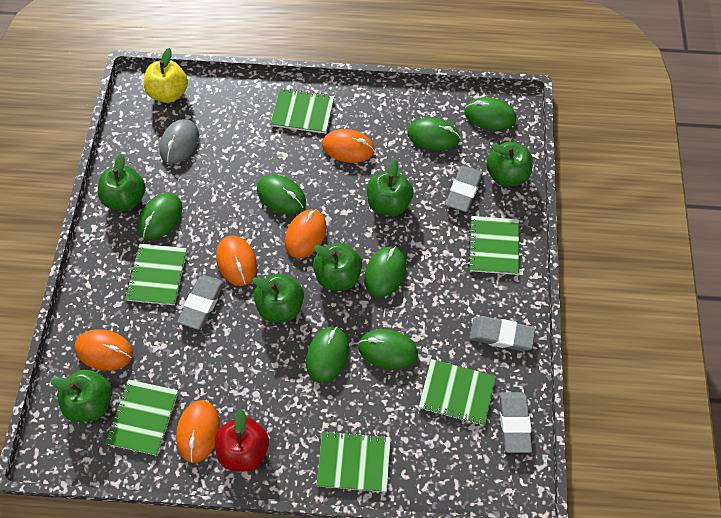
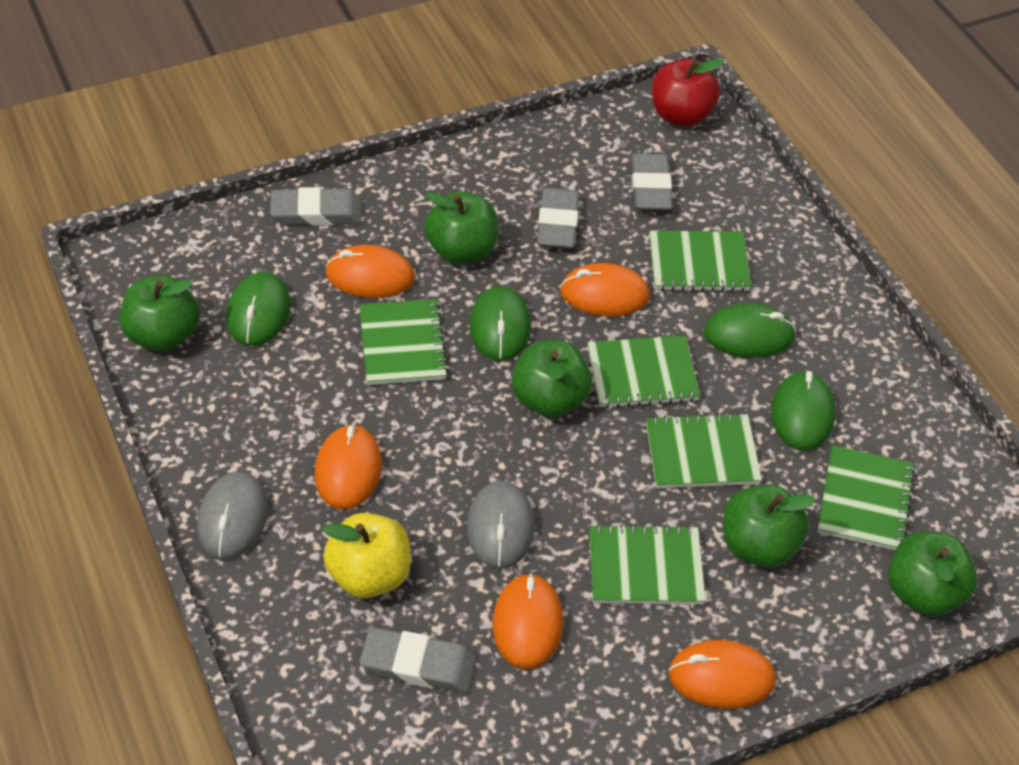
green apple: 6 -> 5
green mouse: 7 -> 4
grey mouse: 1 -> 2

